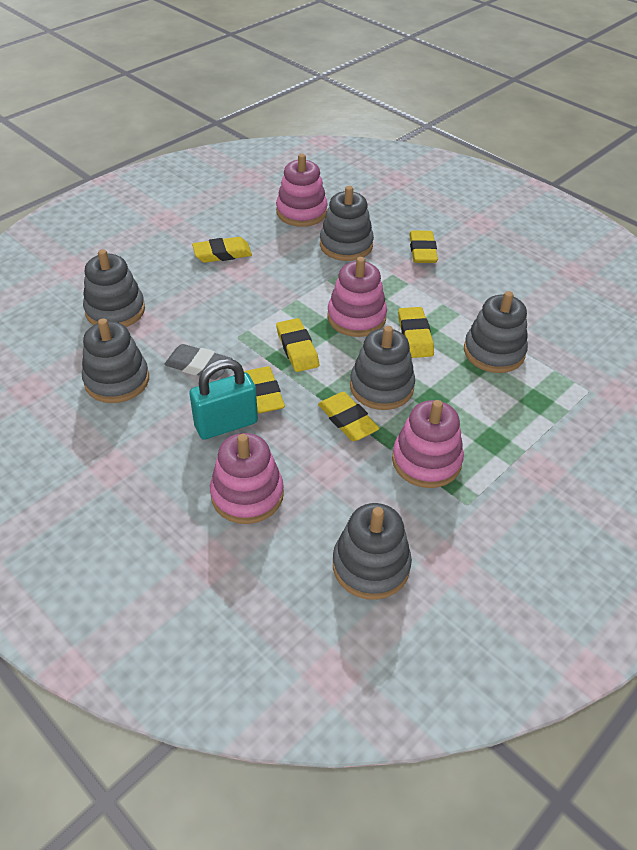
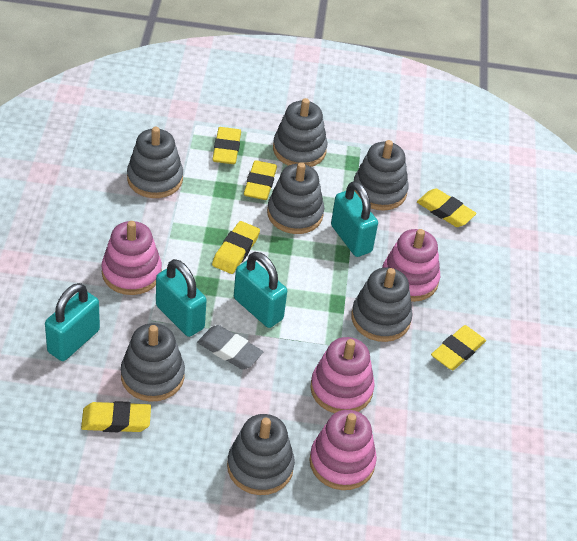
grey stacking toy: 6 -> 7
turquoise padlock: 1 -> 4

